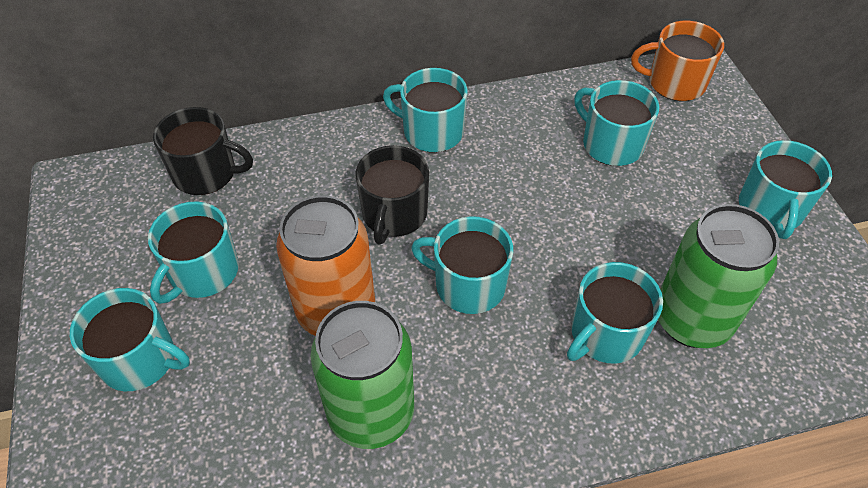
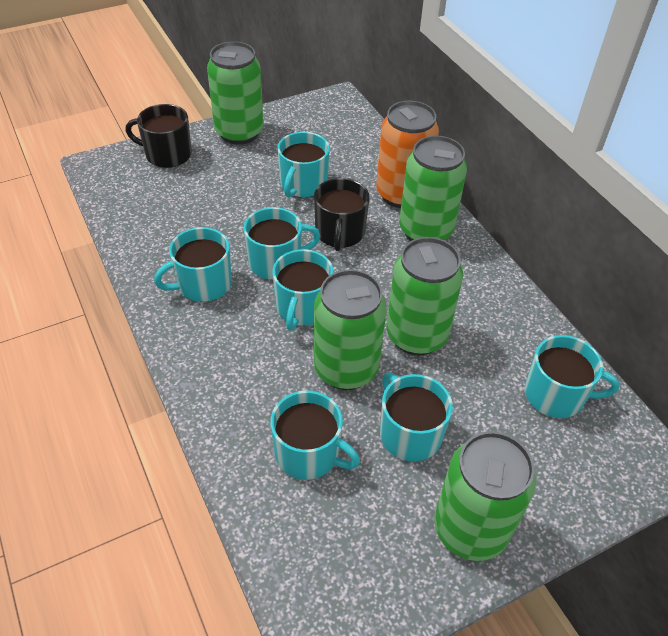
green can: 2 -> 5
orange mug: 1 -> 0

